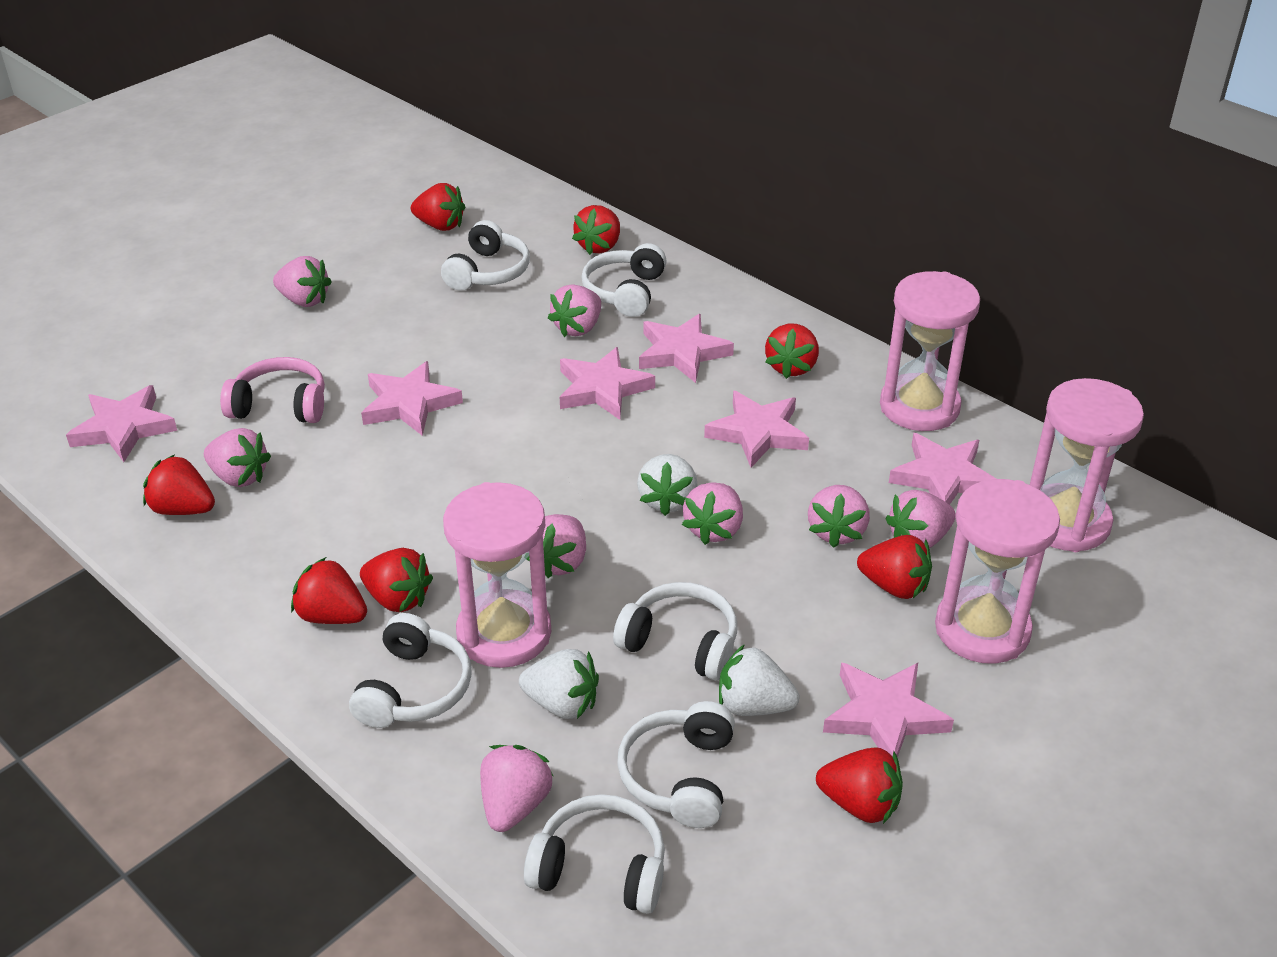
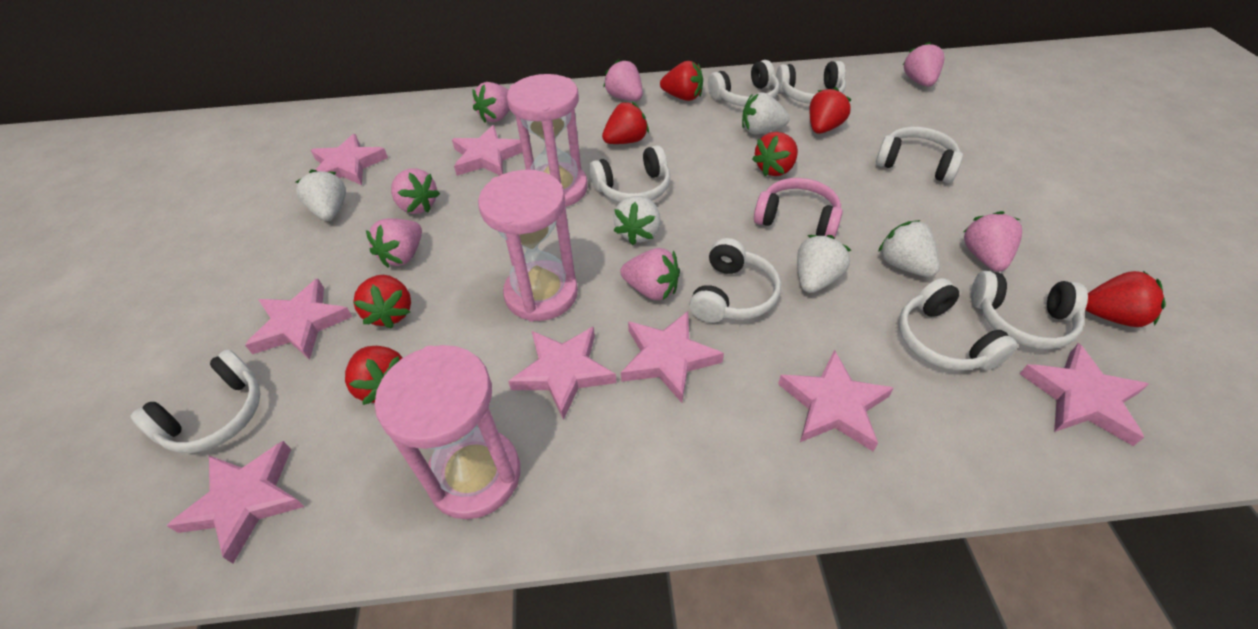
pink hourglass: 4 -> 3
pink star: 7 -> 8
pink strawberry: 8 -> 7
red strawberry: 8 -> 7
white headphones: 6 -> 8
white strawberry: 3 -> 5

